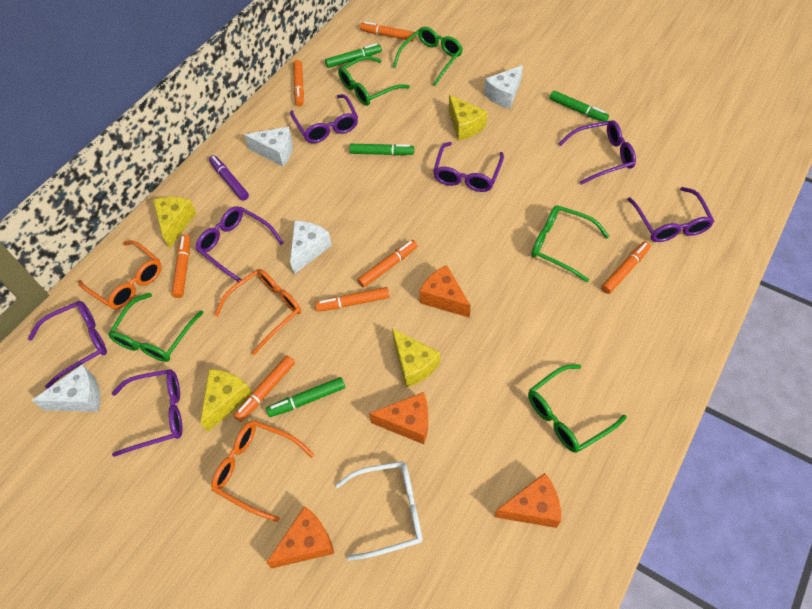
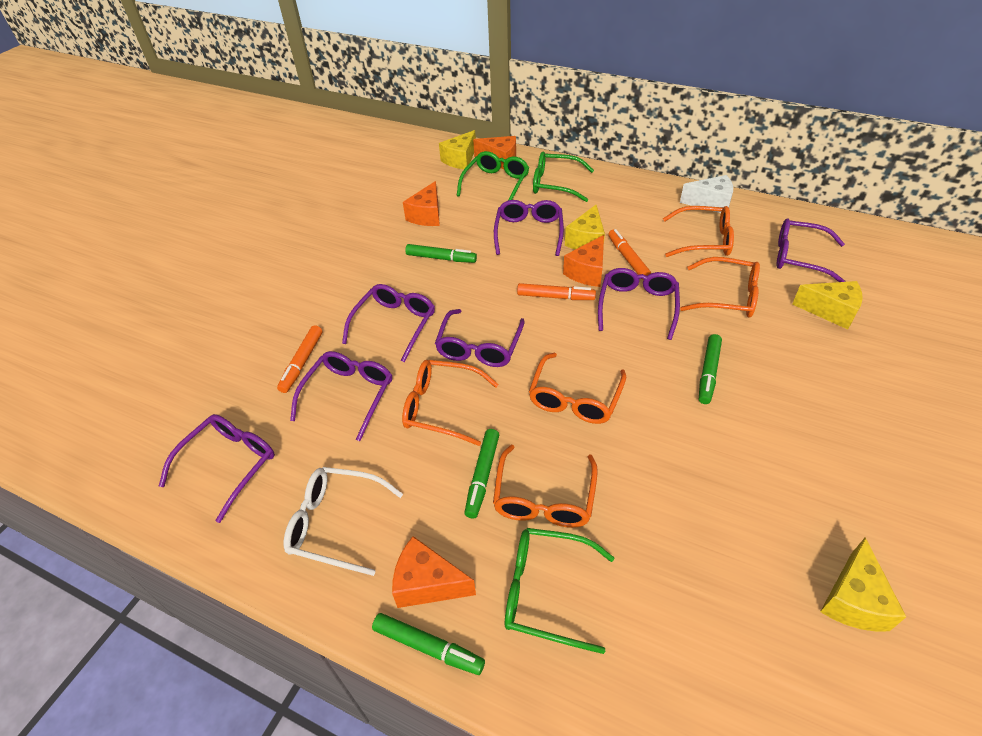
green glasses: 5 -> 3
orange glasses: 3 -> 5
orange marker: 7 -> 3
purple marker: 1 -> 0
white cheese: 4 -> 1

